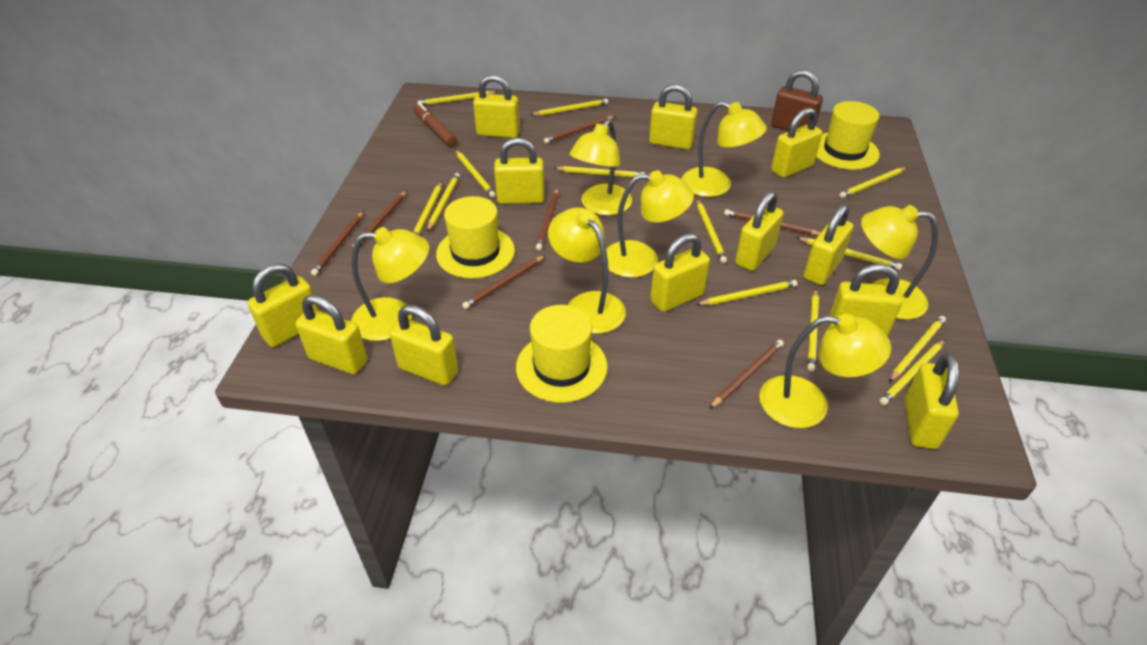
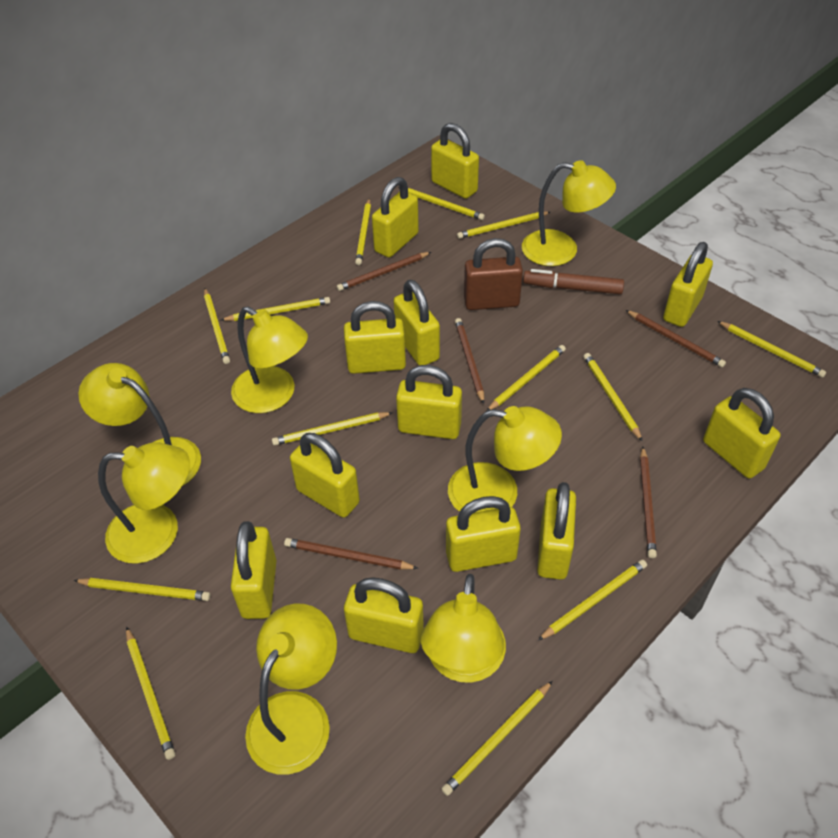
brown pencil: 7 -> 5
yellow hat: 3 -> 0

